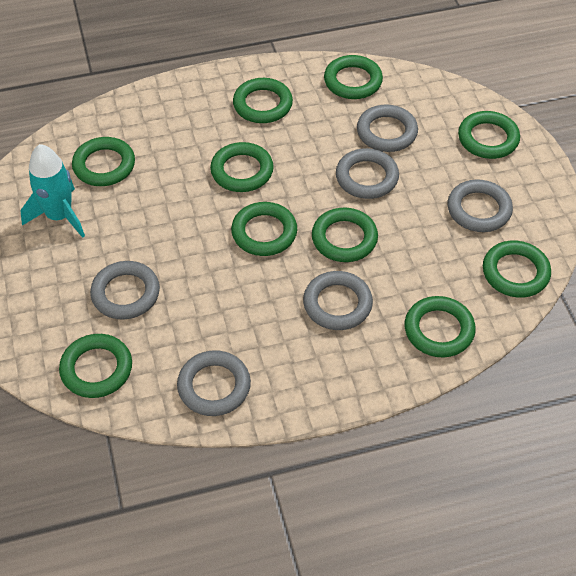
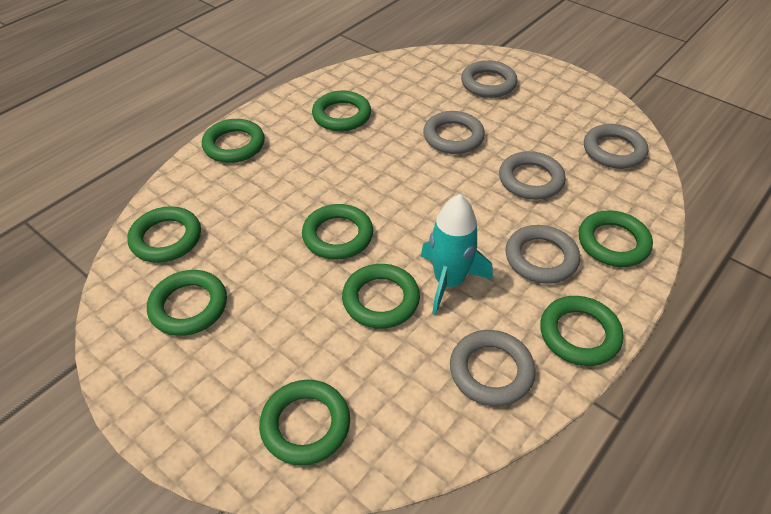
green ring: 10 -> 9

